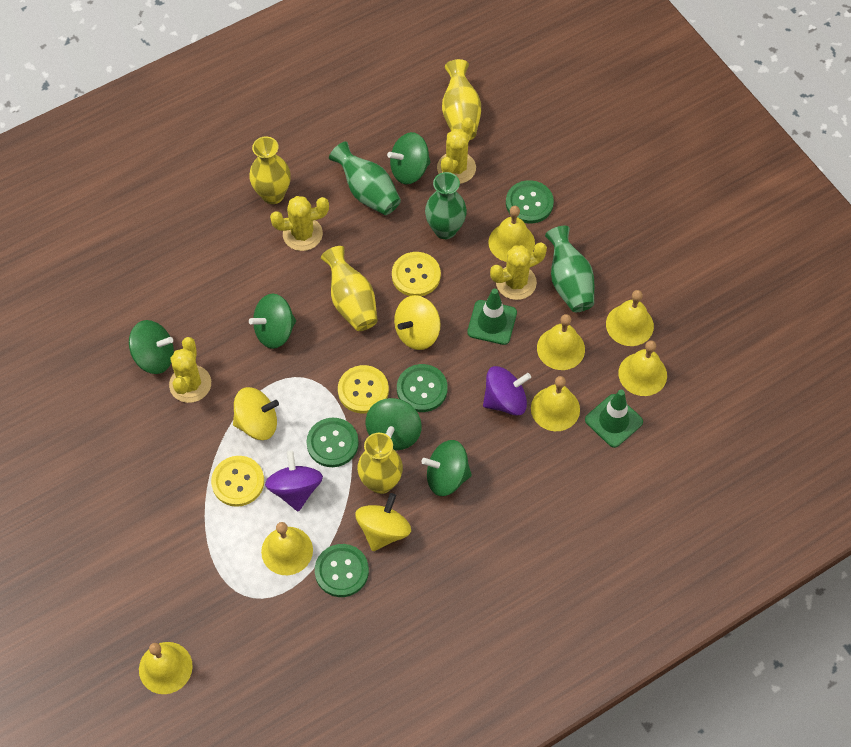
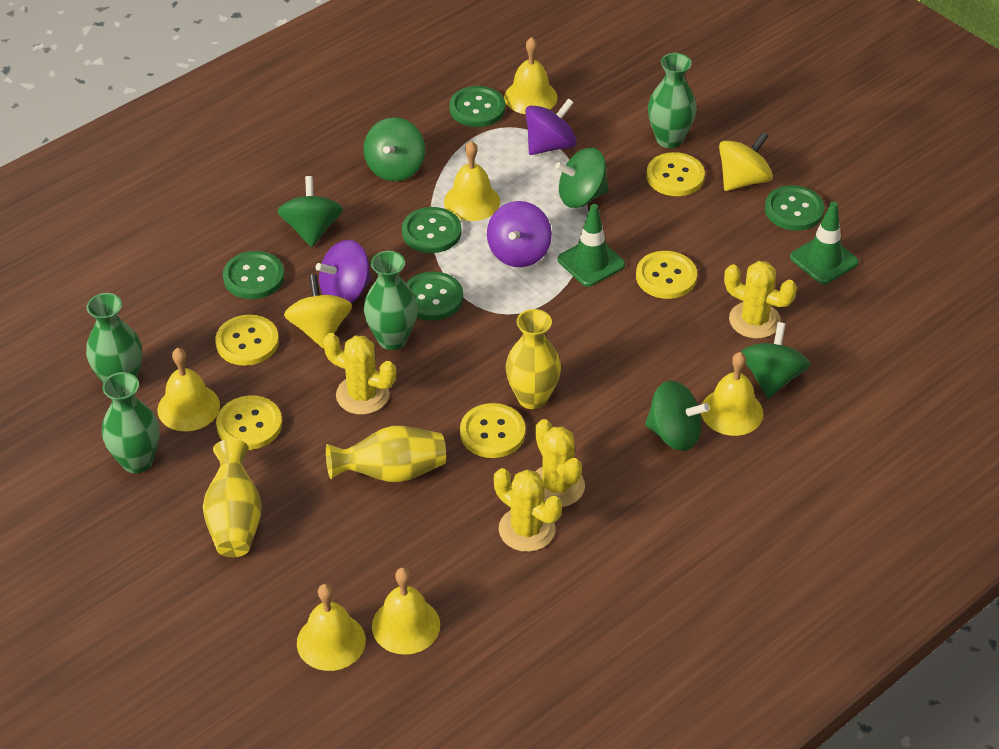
green button: 4 -> 5
green vase: 3 -> 4
purple spinning top: 2 -> 3
yellow bell: 7 -> 6
yellow button: 3 -> 5
yellow spinning top: 3 -> 2
yellow vase: 4 -> 3

